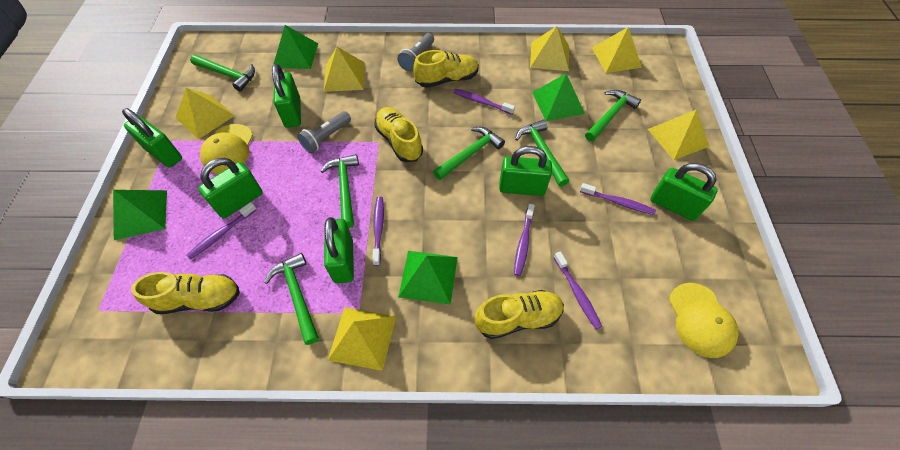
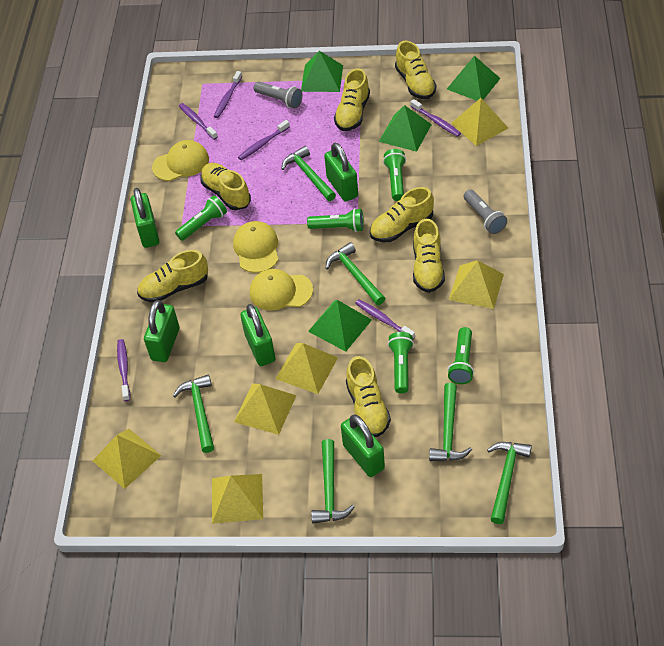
green flashlight: 0 -> 5
green padlock: 6 -> 5
yellow cap: 2 -> 3
yellow shoe: 4 -> 7

